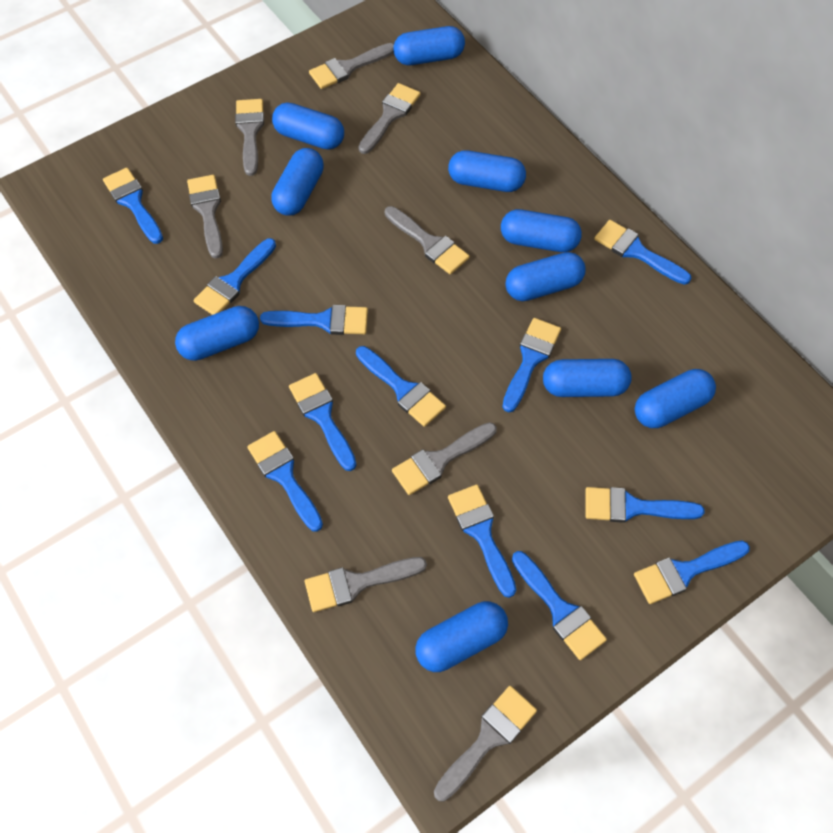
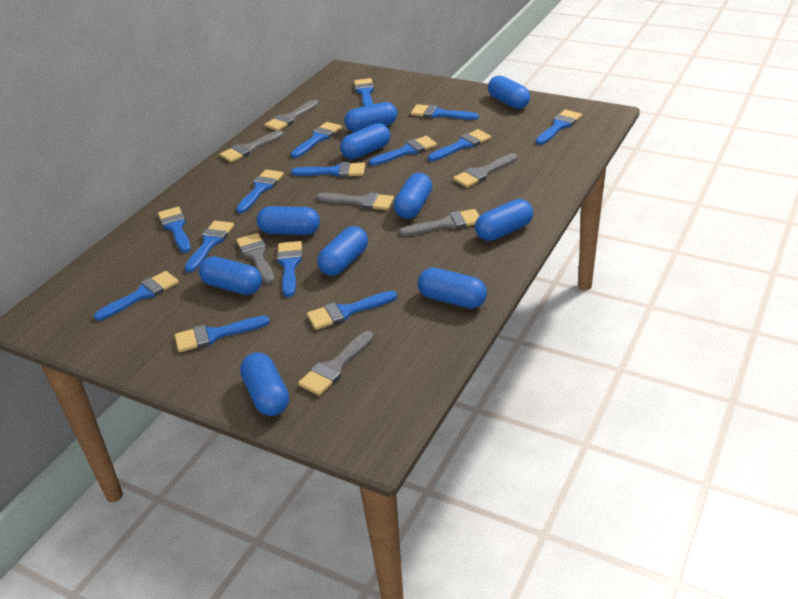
blue brush: 12 -> 14
grey brush: 8 -> 7

